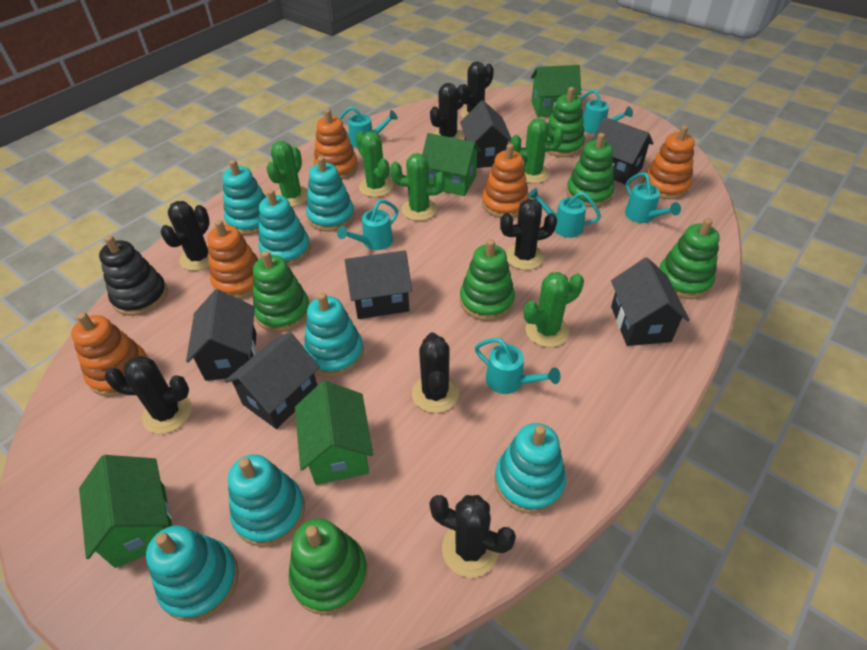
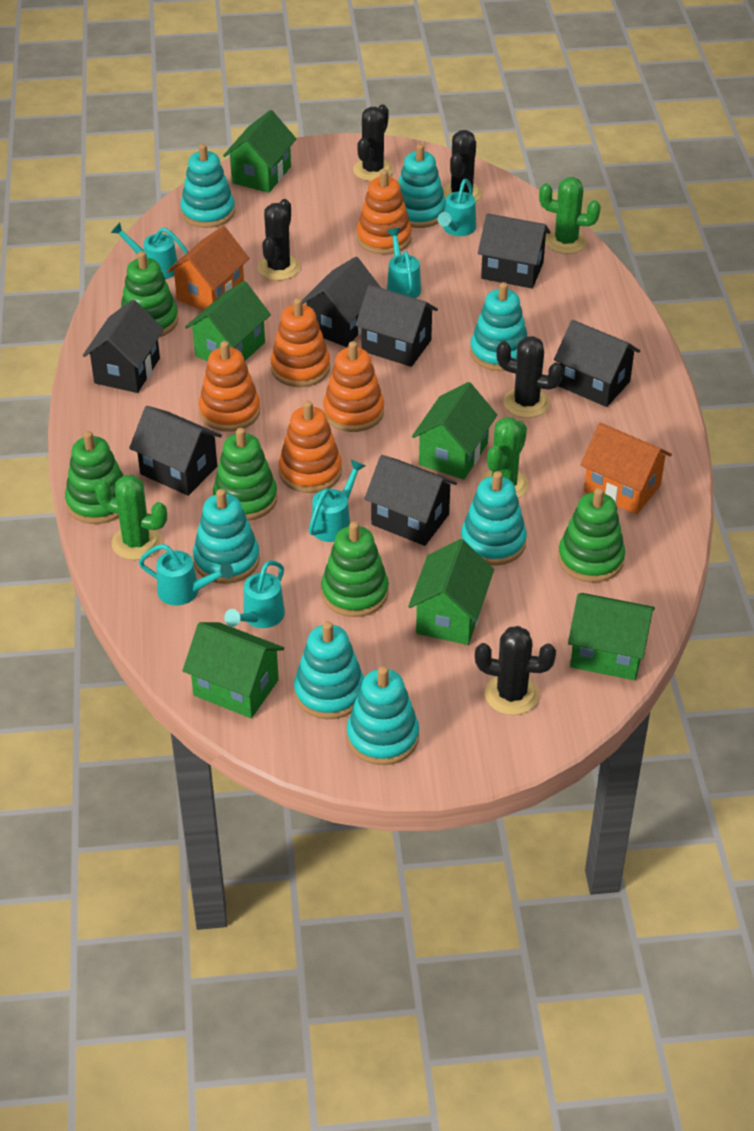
black cactus: 7 -> 5
black house: 6 -> 7
black stacking toy: 1 -> 0
green cactus: 5 -> 3
green house: 4 -> 6
green stacking toy: 6 -> 5
orange house: 0 -> 2

